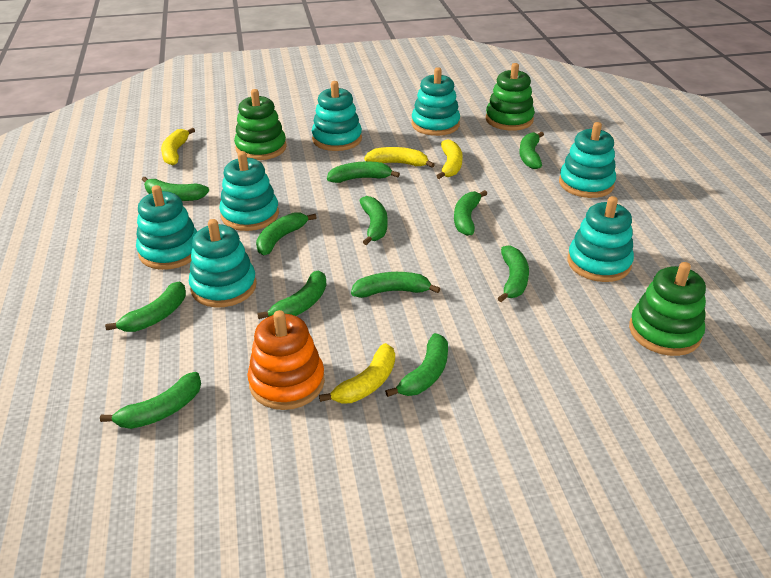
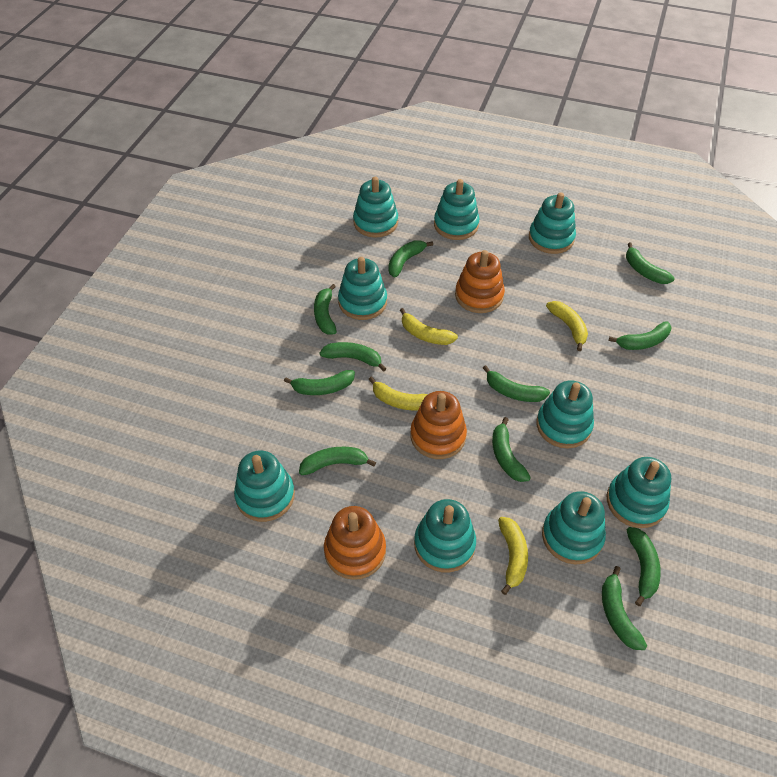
green banana: 12 -> 11
green stacking toy: 3 -> 0
orange stacking toy: 1 -> 3
turquoise stacking toy: 7 -> 9

